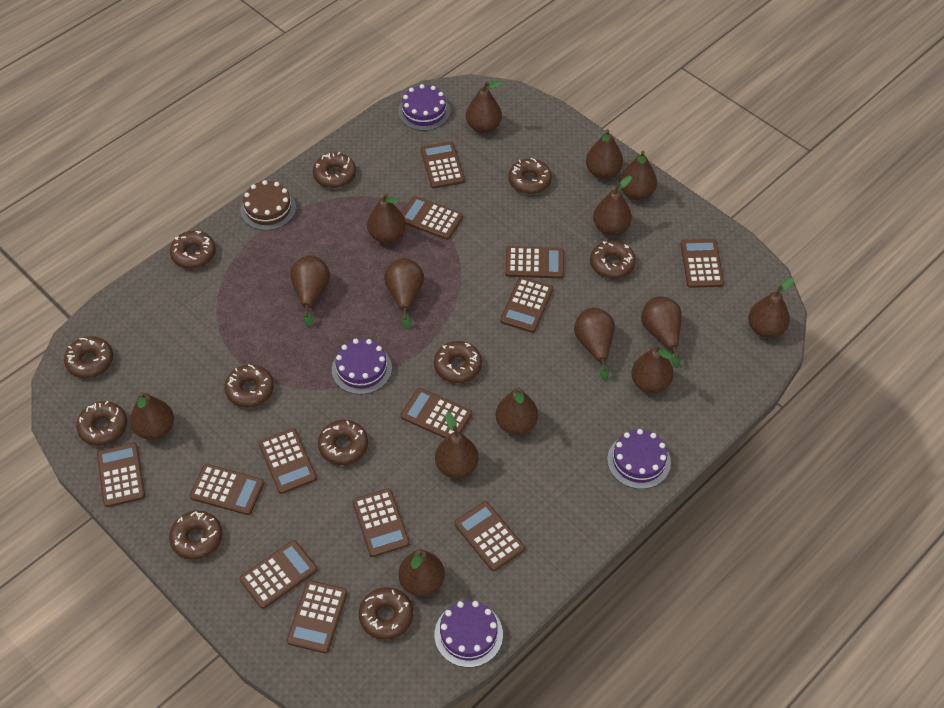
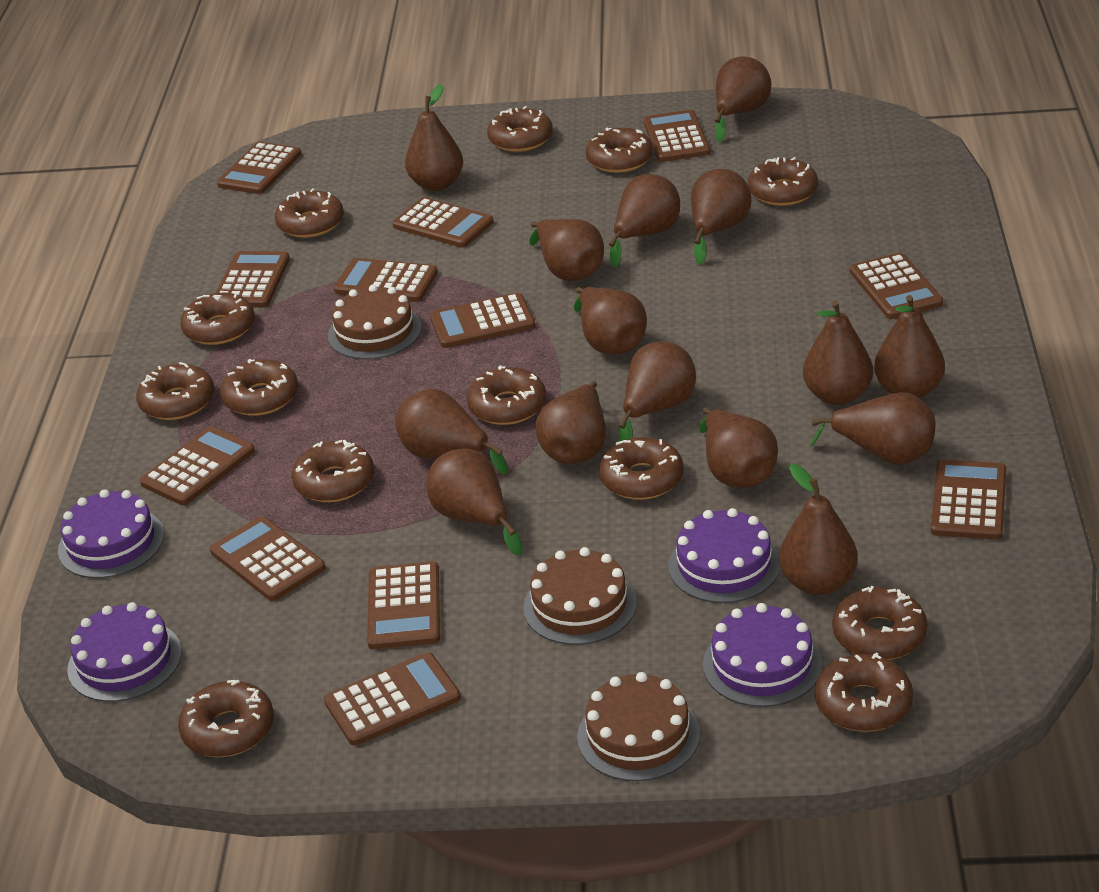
brown cake: 1 -> 3
brown calculator: 13 -> 12
brown donut: 11 -> 13

